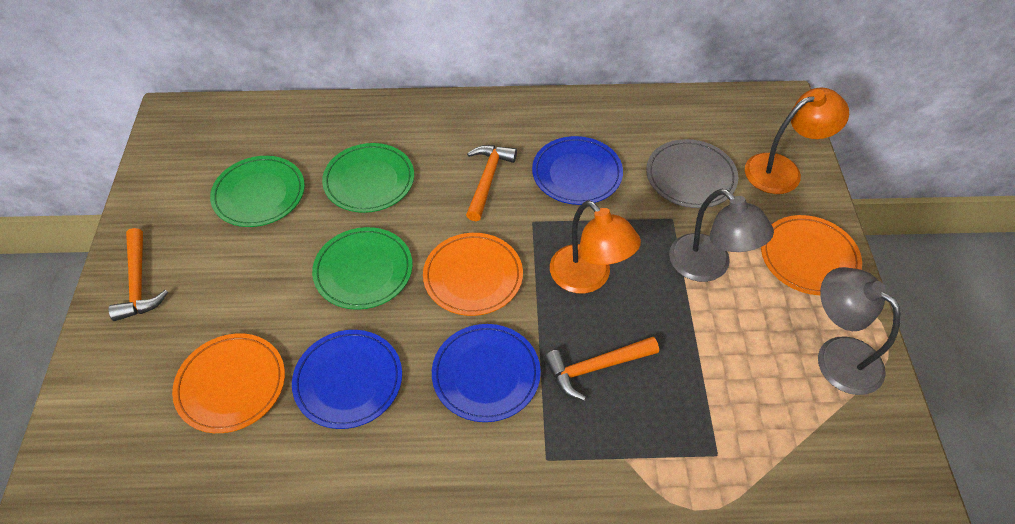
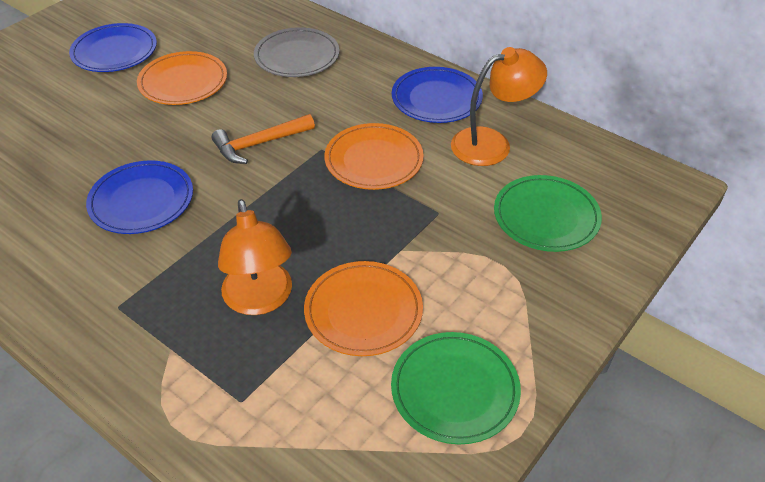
green plate: 3 -> 2
grey lamp: 2 -> 0
orange hammer: 3 -> 1

